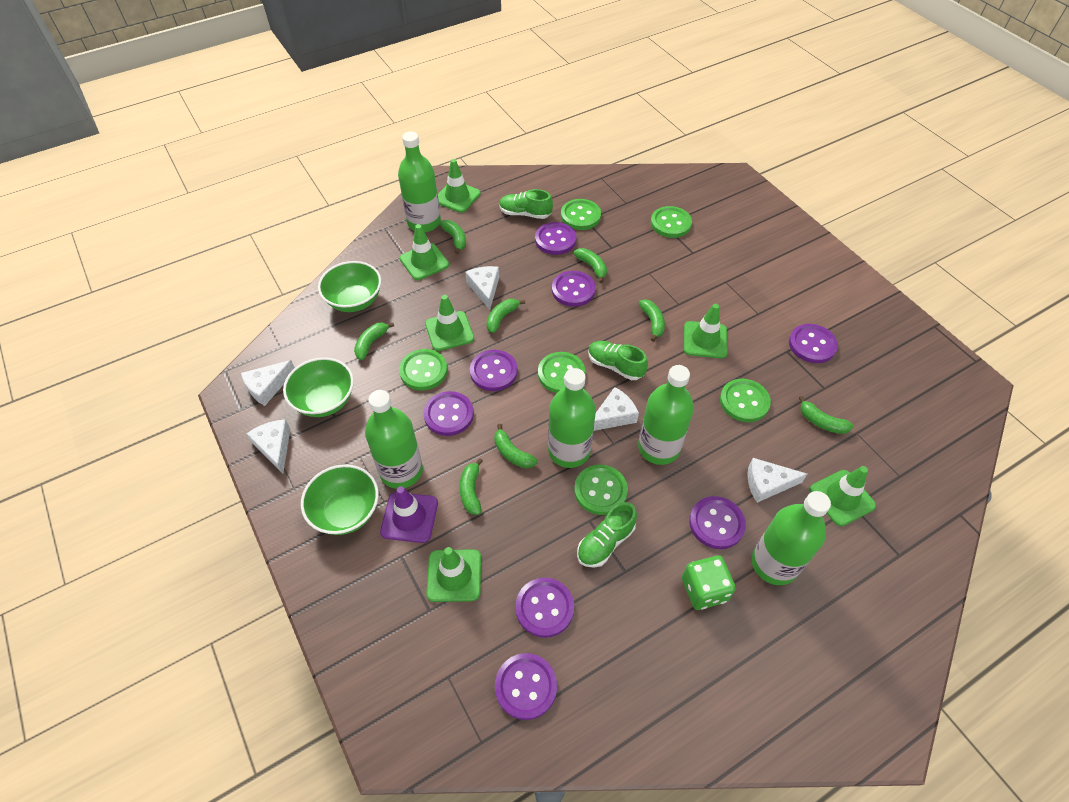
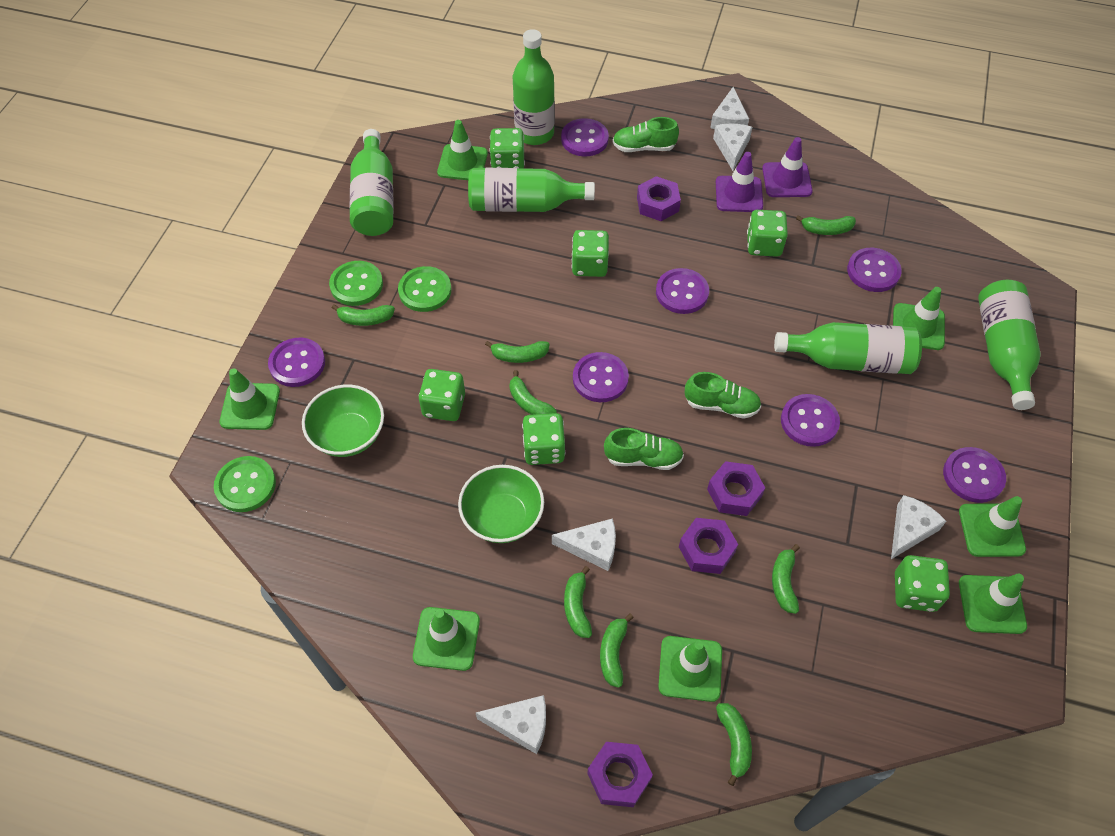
green bowl: 3 -> 2
green button: 6 -> 3
green dice: 1 -> 6
green traffic cone: 6 -> 7
purple button: 8 -> 7
purple nut: 0 -> 4
purple traffic cone: 1 -> 2

